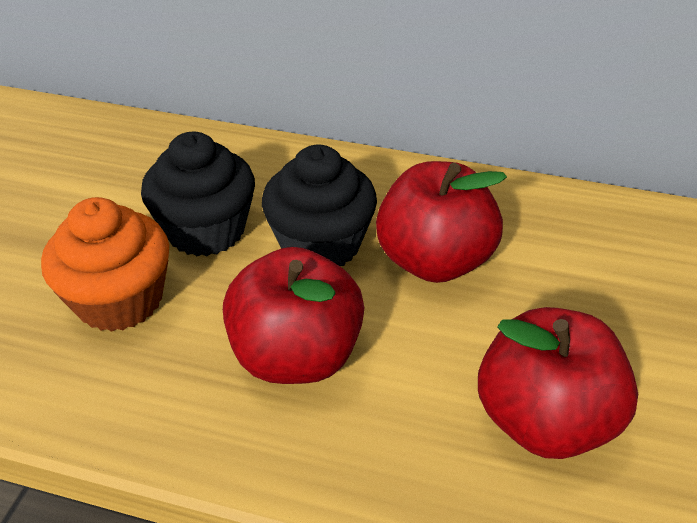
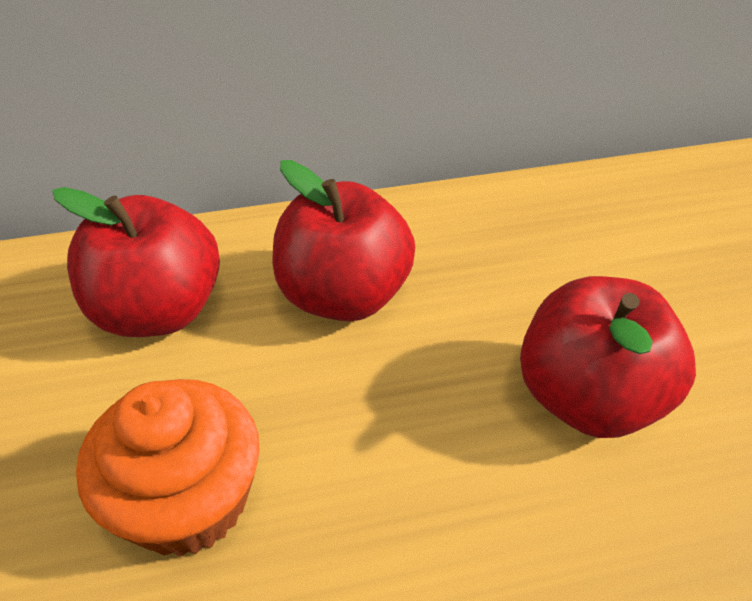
black cupcake: 2 -> 0

